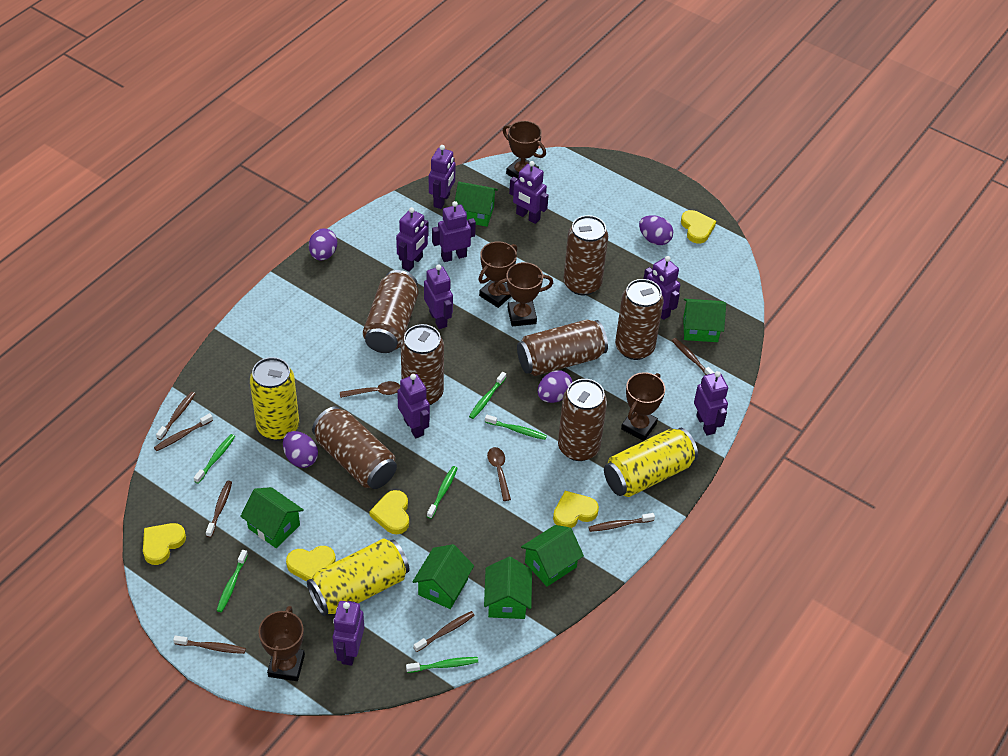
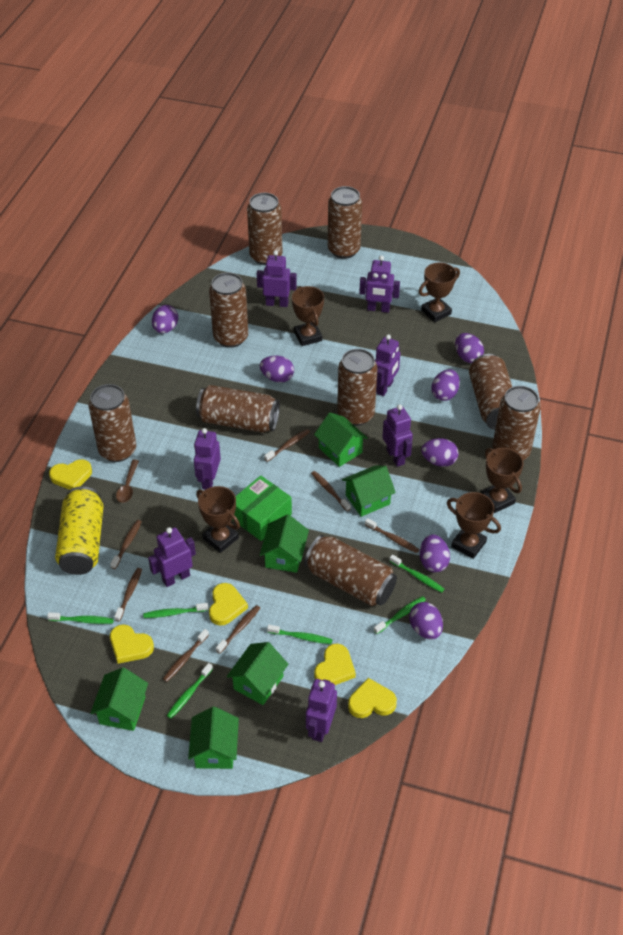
brown can: 7 -> 9
brown spoon: 2 -> 1
green box: 0 -> 1
purple egg: 4 -> 7
purple robot: 9 -> 7
yellow can: 3 -> 1

